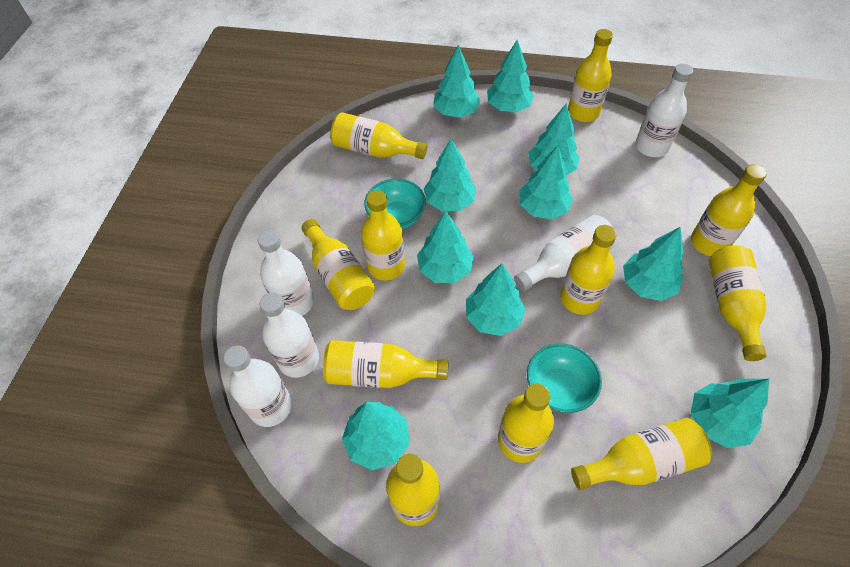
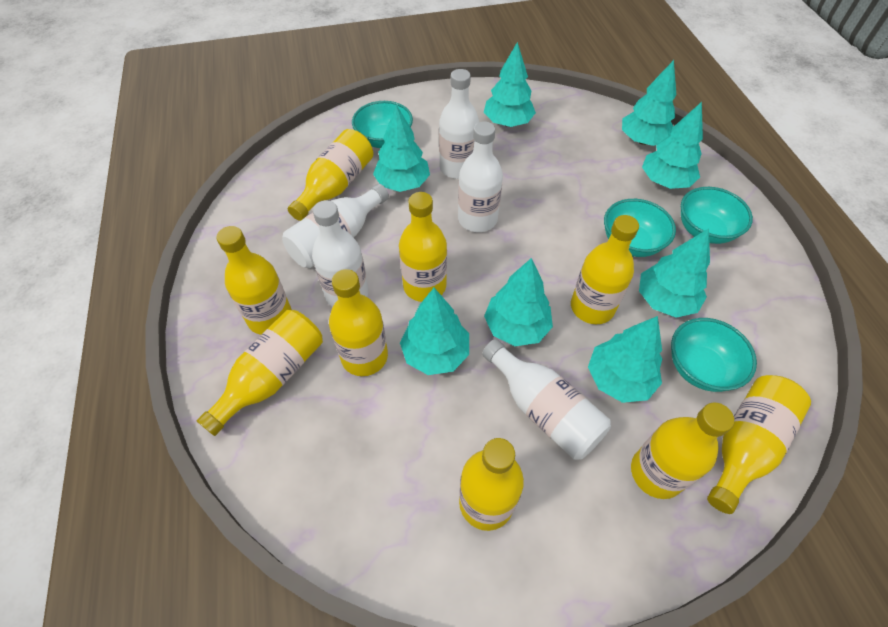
turquoise bowl: 2 -> 4
turquoise tree: 10 -> 8
yellow bottle: 11 -> 9

